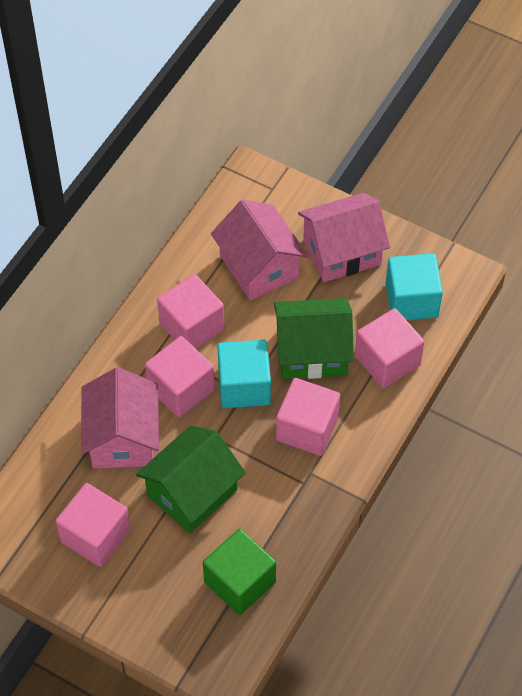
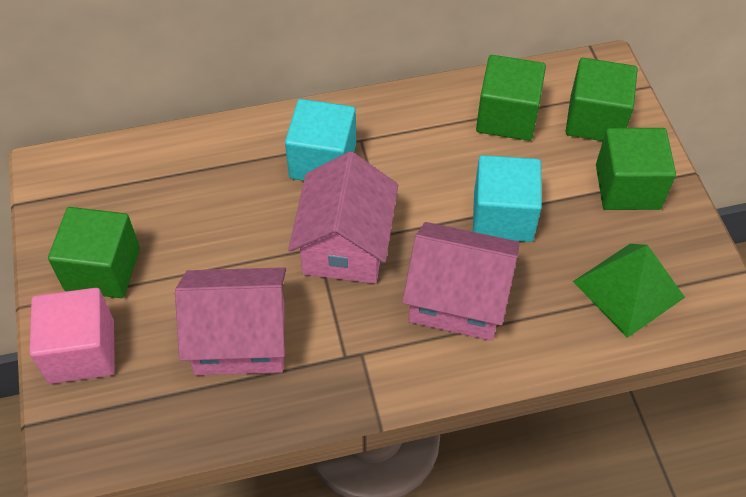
green cube: 1 -> 4
green house: 2 -> 0
green pyramid: 0 -> 1
pink cube: 5 -> 1

